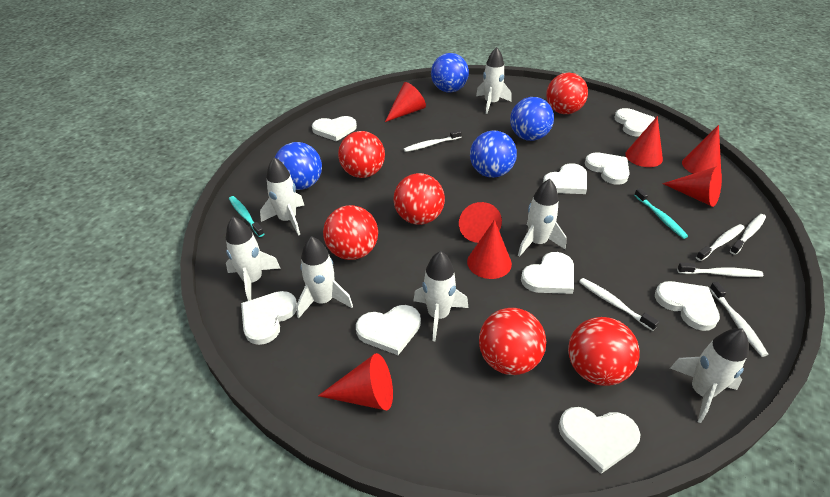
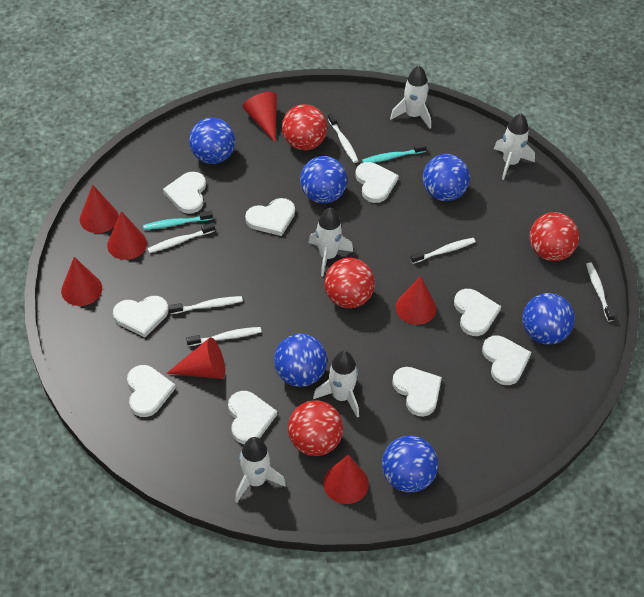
blue ball: 4 -> 6
red ball: 6 -> 4
white rocket: 7 -> 5

